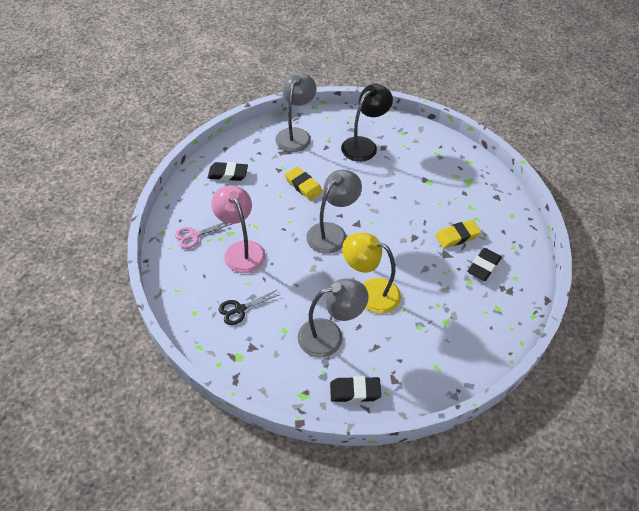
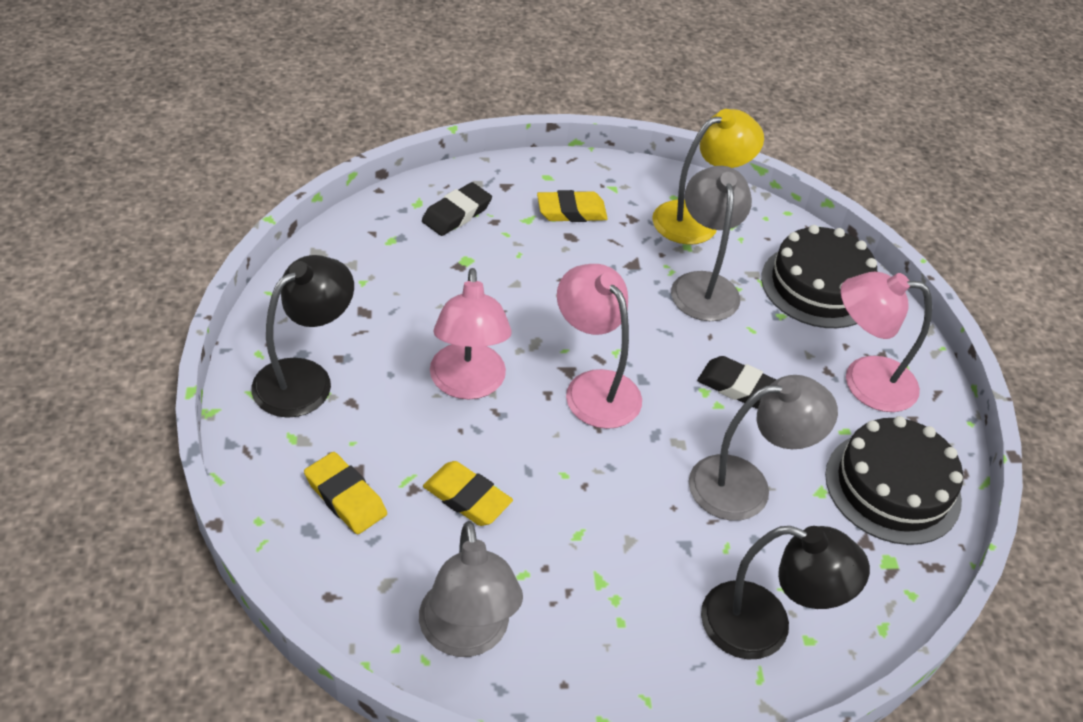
black cake: 0 -> 2
black eraser: 3 -> 2
black lamp: 1 -> 2
black scissors: 1 -> 0
pink lamp: 1 -> 3
pink scissors: 1 -> 0
yellow eraser: 2 -> 3

